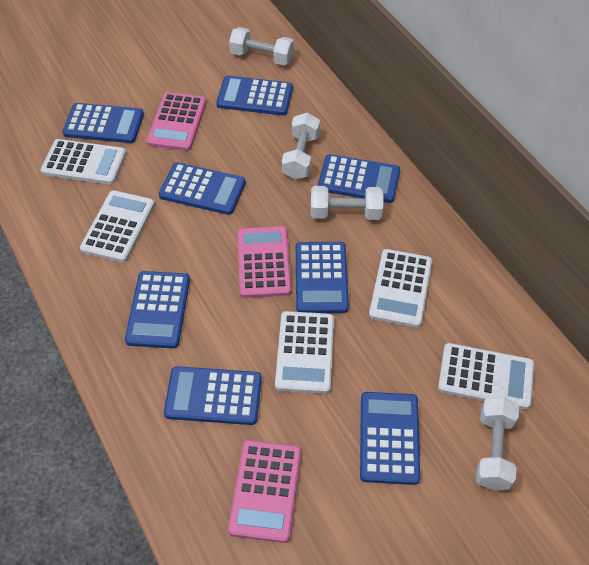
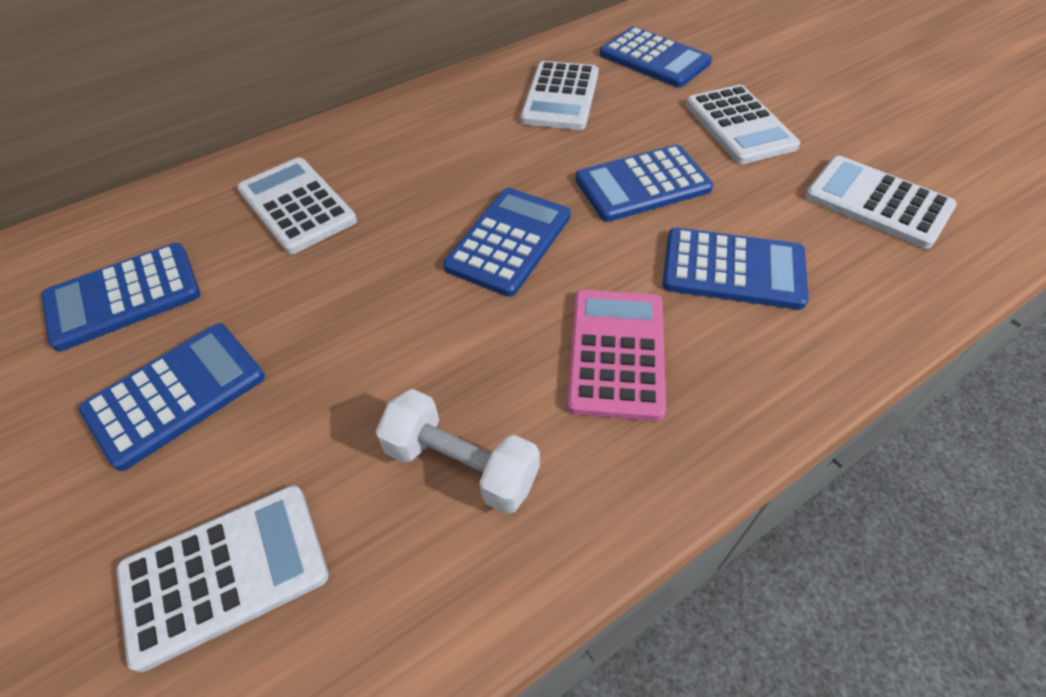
blue calculator: 8 -> 6
pink calculator: 3 -> 1
white dumbbell: 4 -> 1

